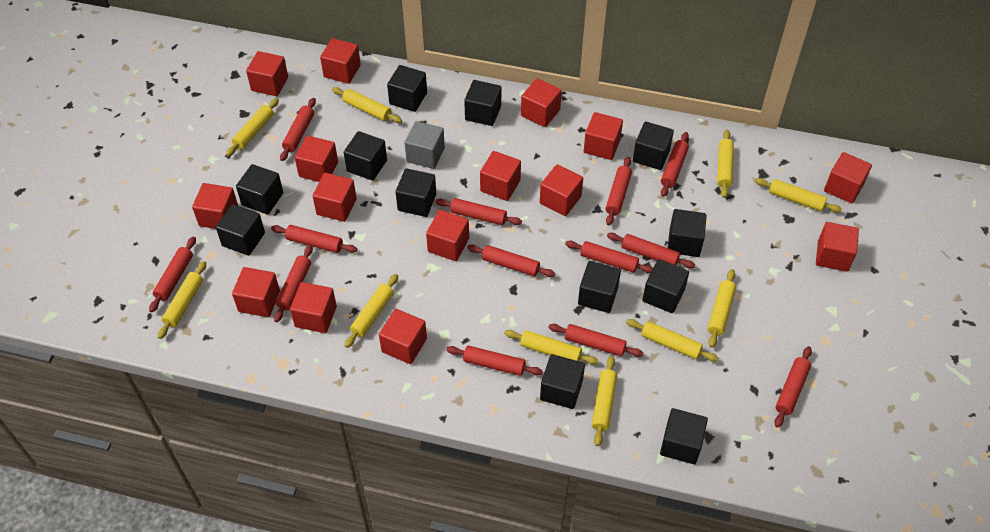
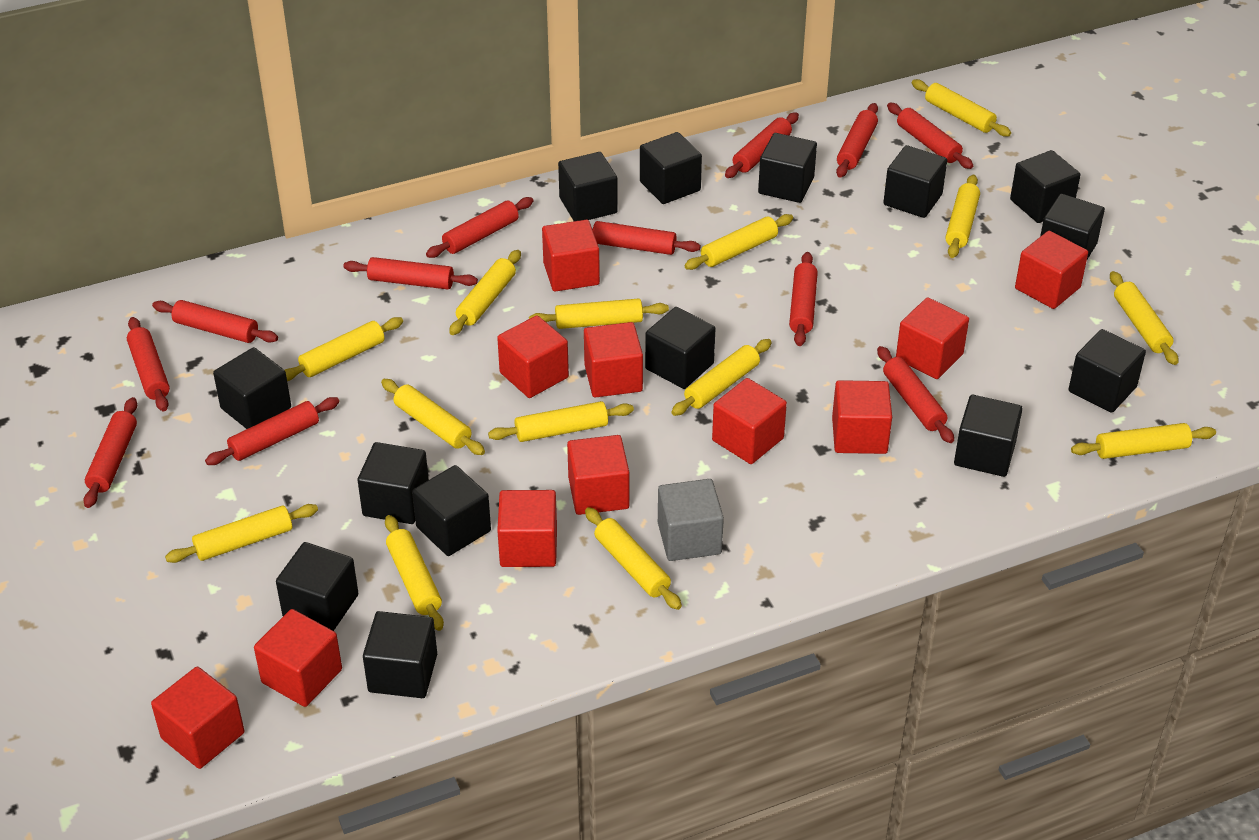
black cube: 12 -> 14
red cube: 15 -> 11
red rolling pin: 13 -> 12
yellow rolling pin: 10 -> 14

